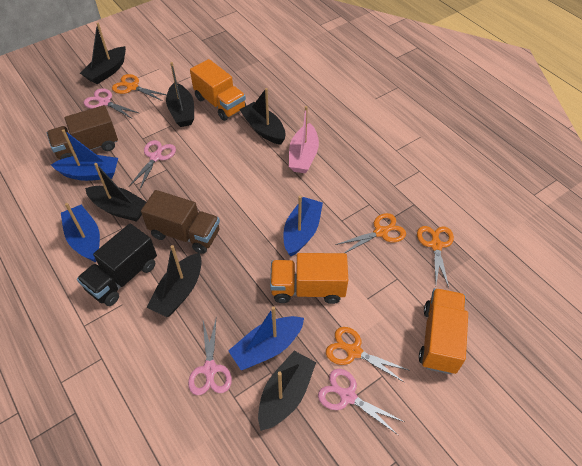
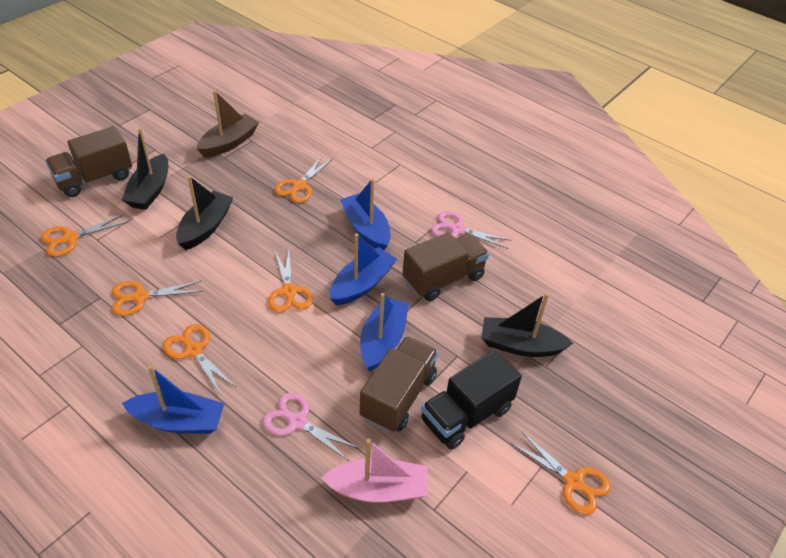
black boat: 6 -> 3
brown boat: 0 -> 1
brown truck: 2 -> 3
orange scissors: 4 -> 6
orange truck: 3 -> 0
pink scissors: 4 -> 2

